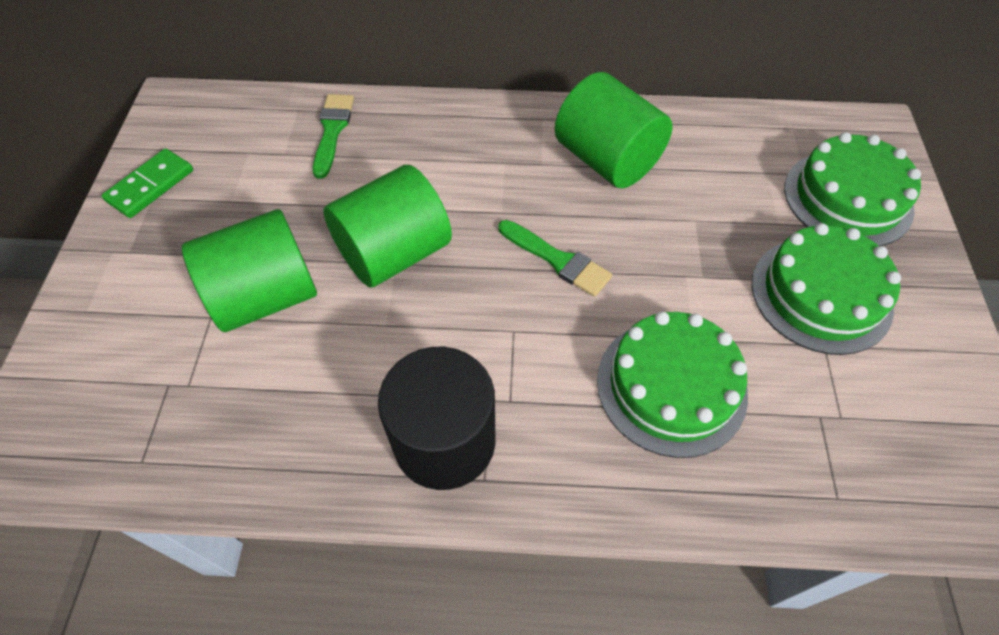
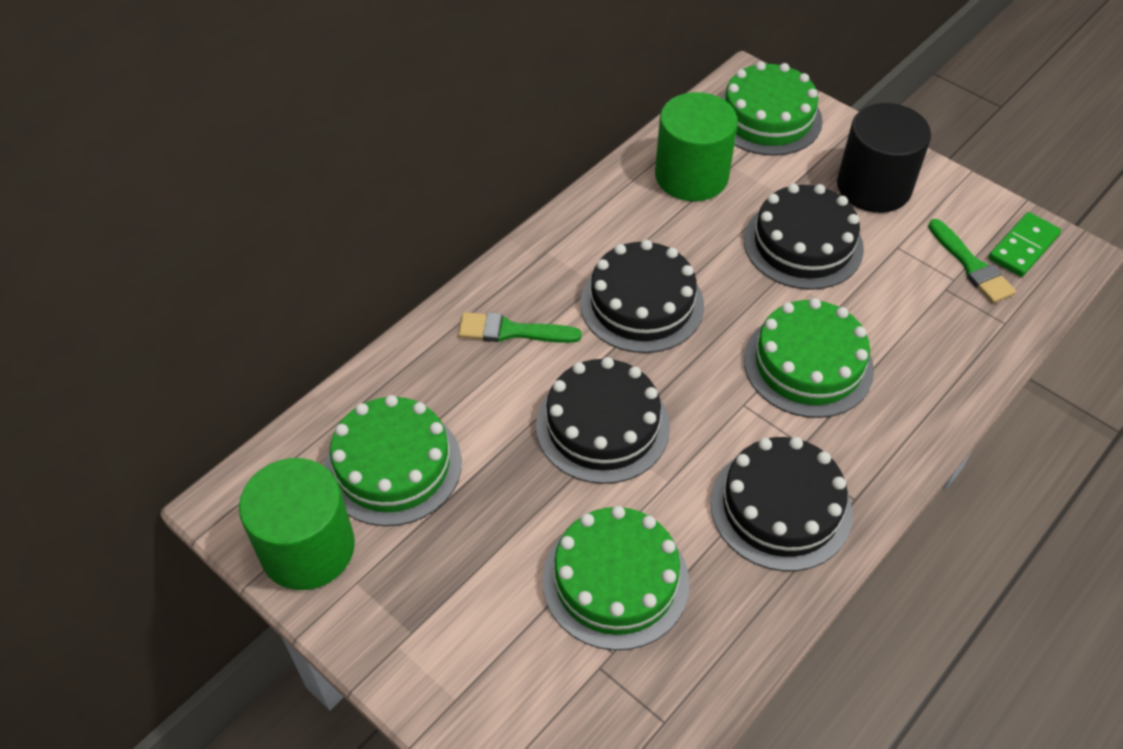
black cake: 0 -> 4
green cake: 3 -> 4
green cylinder: 3 -> 2

